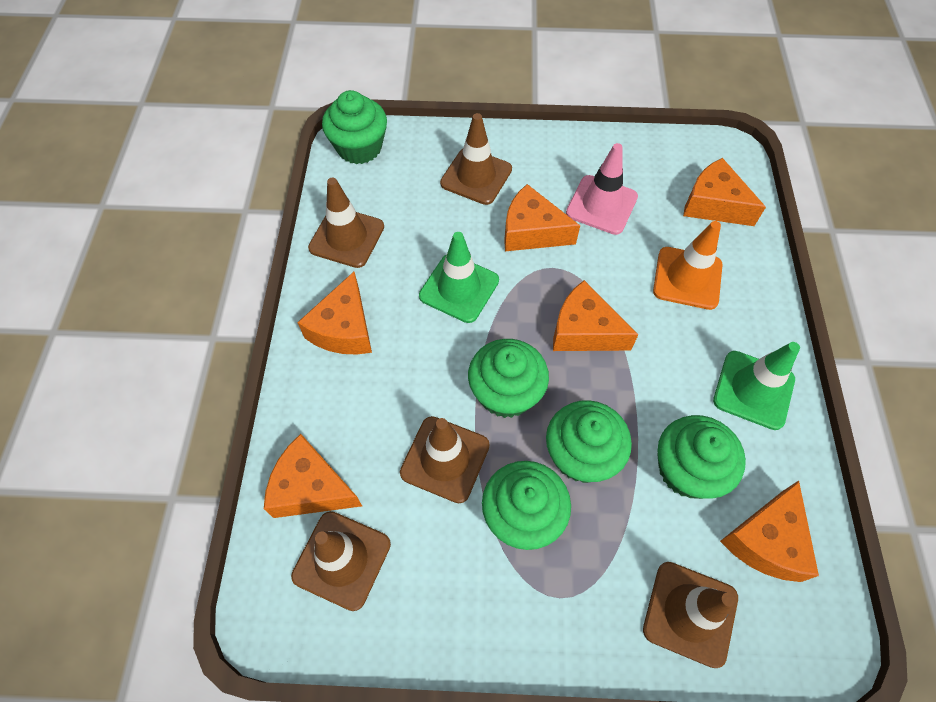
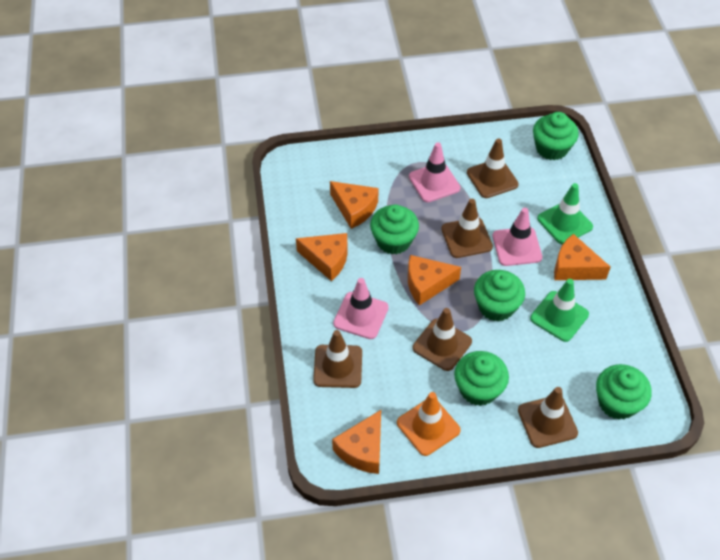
orange cheese: 6 -> 5
pink traffic cone: 1 -> 3

